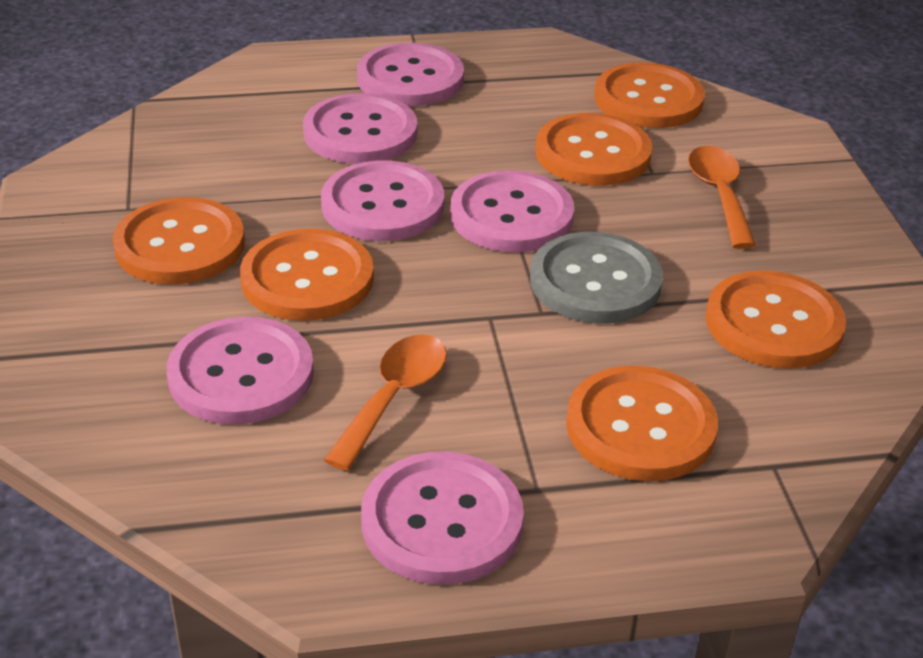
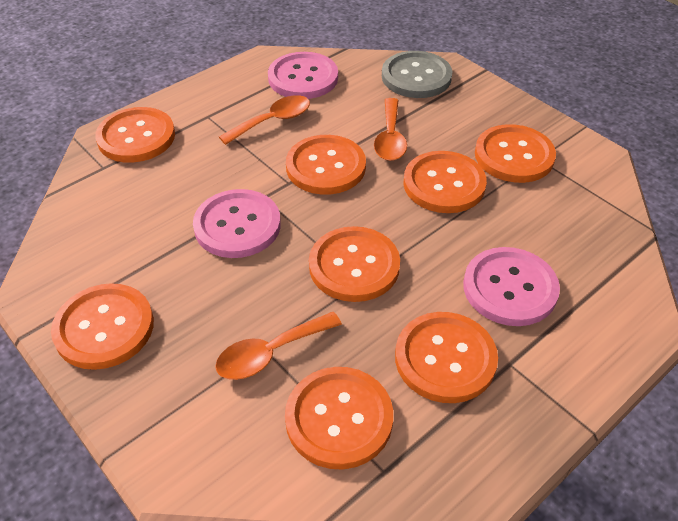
orange button: 6 -> 8
orange spoon: 2 -> 3
pink button: 6 -> 3

